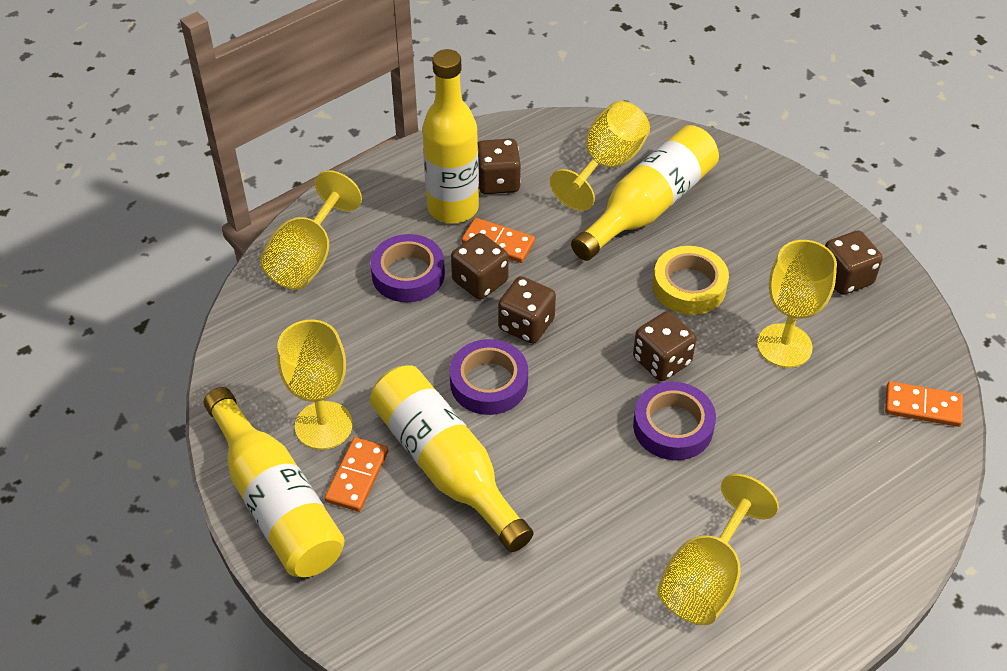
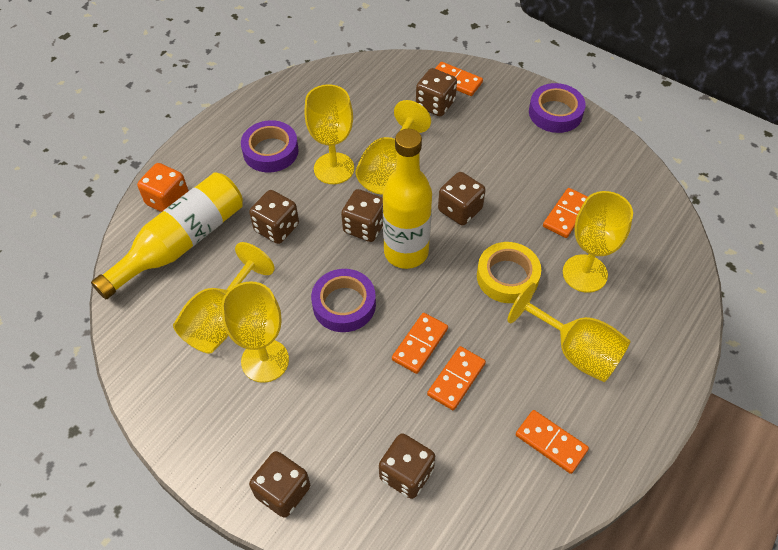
brown dice: 5 -> 6
orange dice: 0 -> 1
orange domino: 3 -> 5
yellow bottle: 4 -> 2
yellow goblet: 5 -> 6

